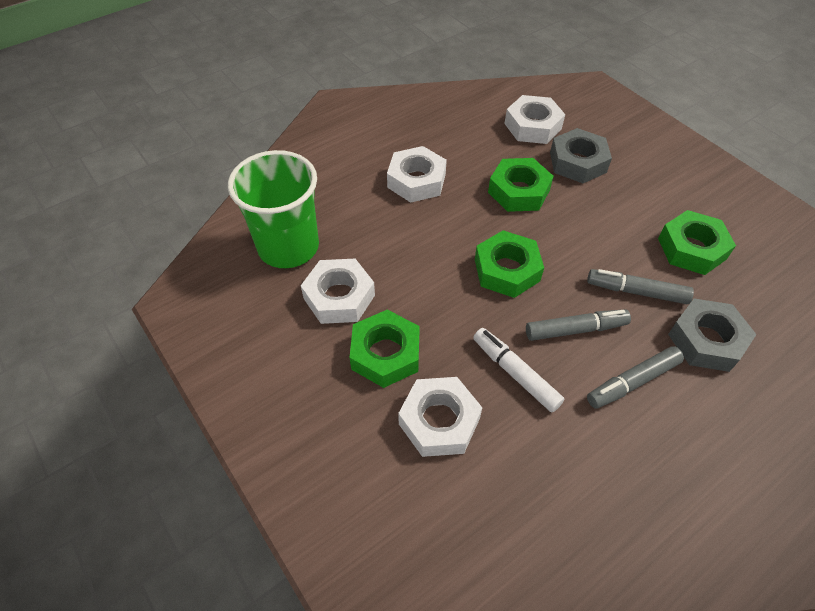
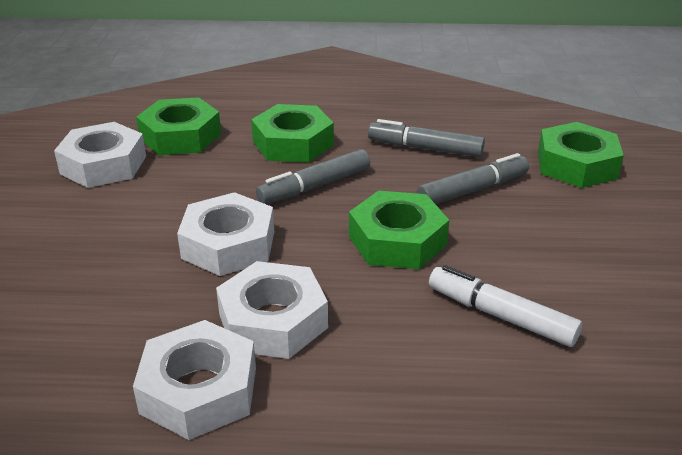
green cup: 1 -> 0
grey nut: 2 -> 0

